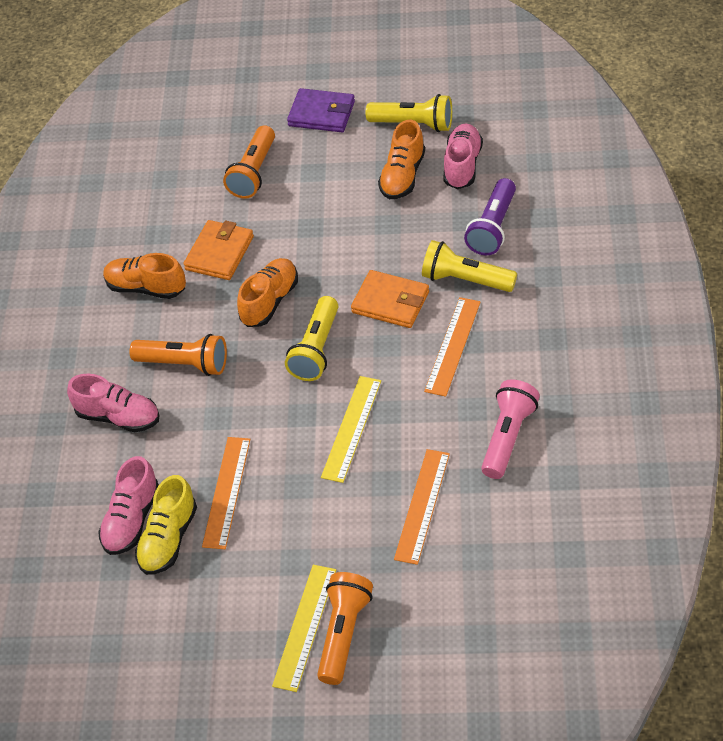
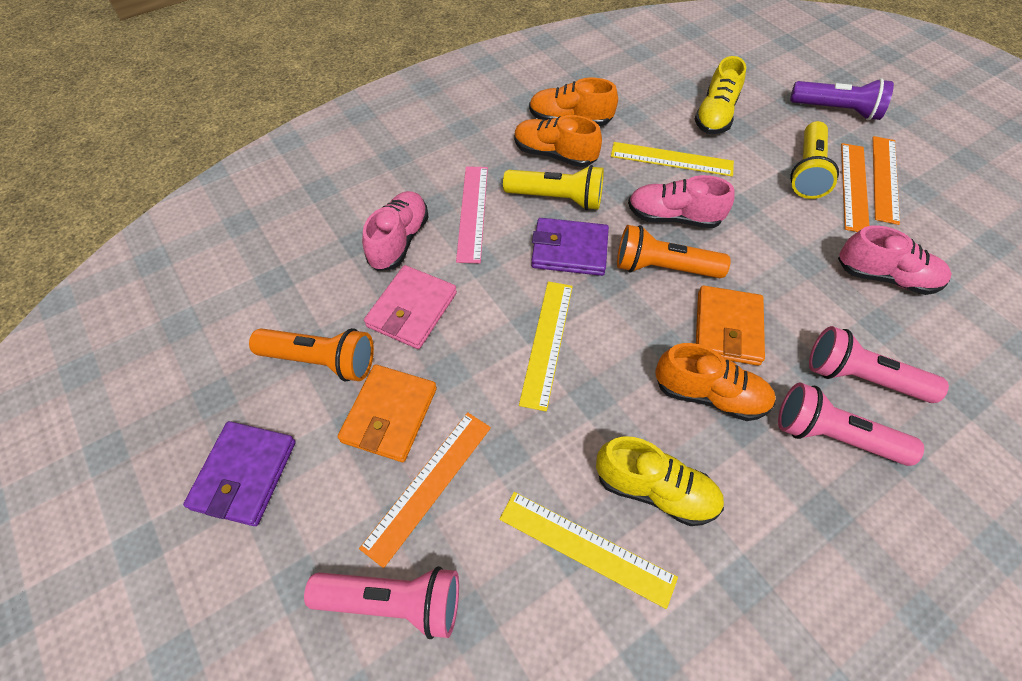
orange flashlight: 3 -> 2
pink flashlight: 1 -> 3
pink ruler: 0 -> 1
pink wallet: 0 -> 1
purple wallet: 1 -> 2
yellow flashlight: 3 -> 2
yellow ruler: 2 -> 3
yellow shoe: 1 -> 2

